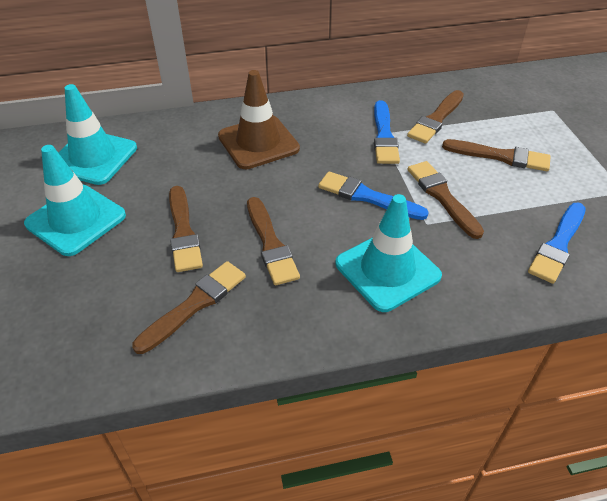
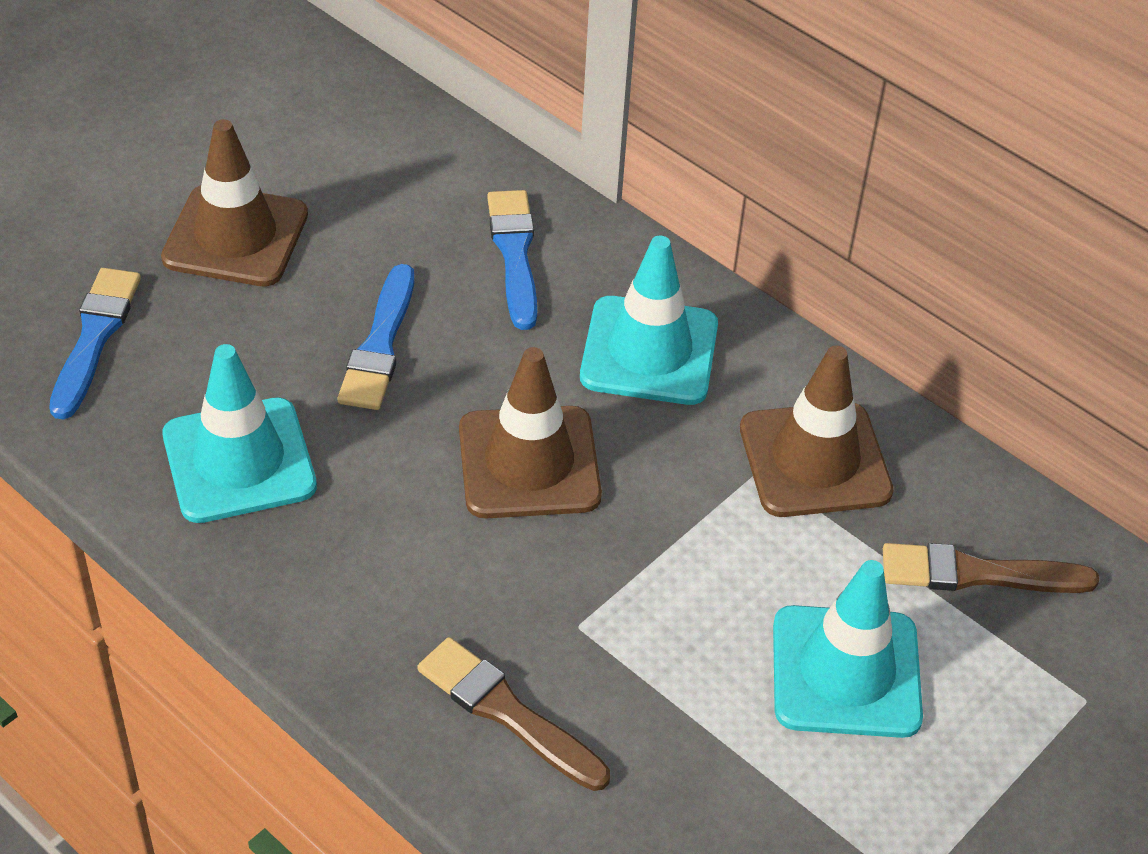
brown brush: 6 -> 2
brown traffic cone: 1 -> 3

